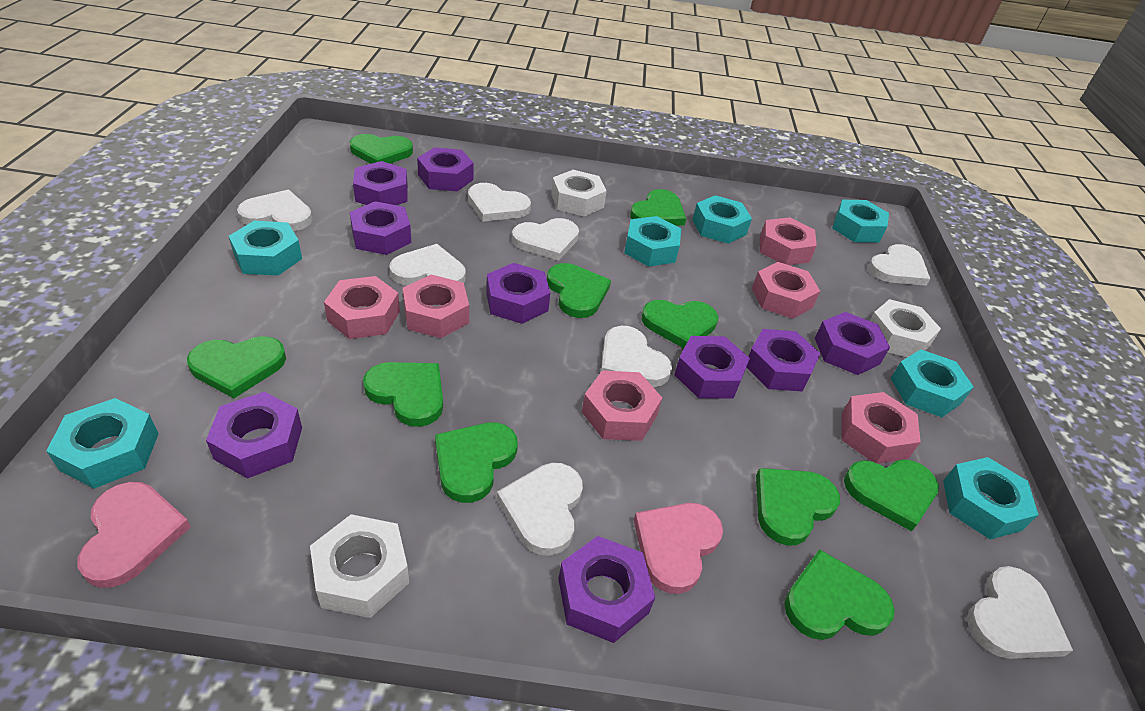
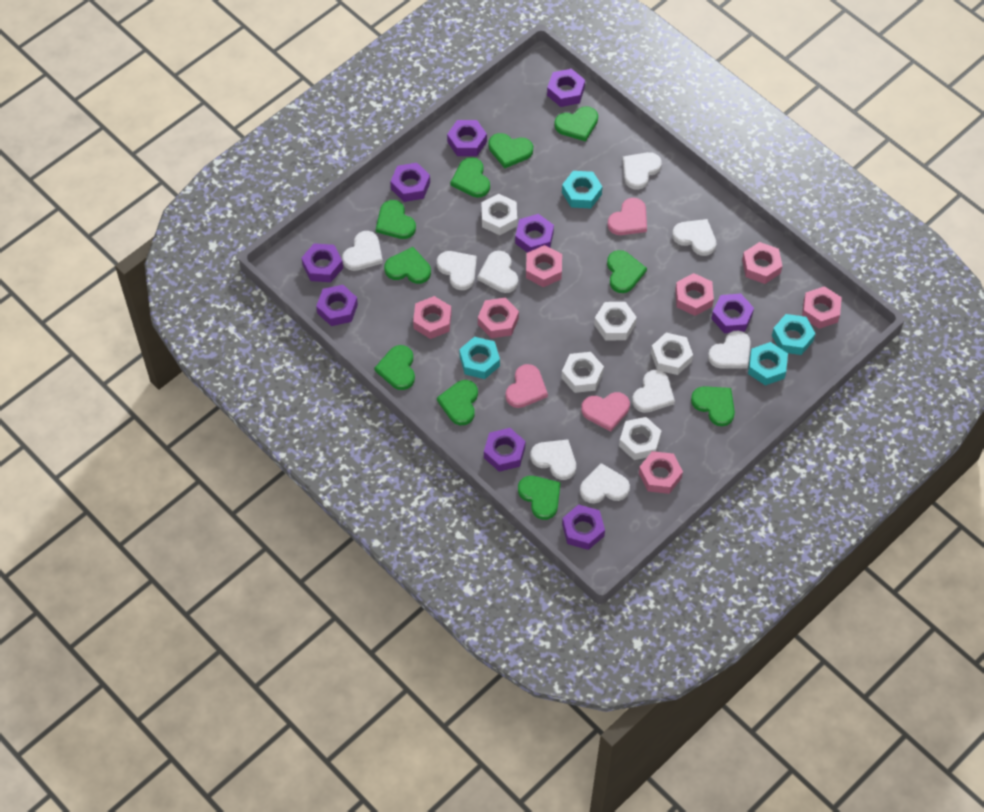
pink heart: 2 -> 3
pink nut: 6 -> 7
turquoise nut: 7 -> 4
white heart: 8 -> 9
white nut: 3 -> 5

